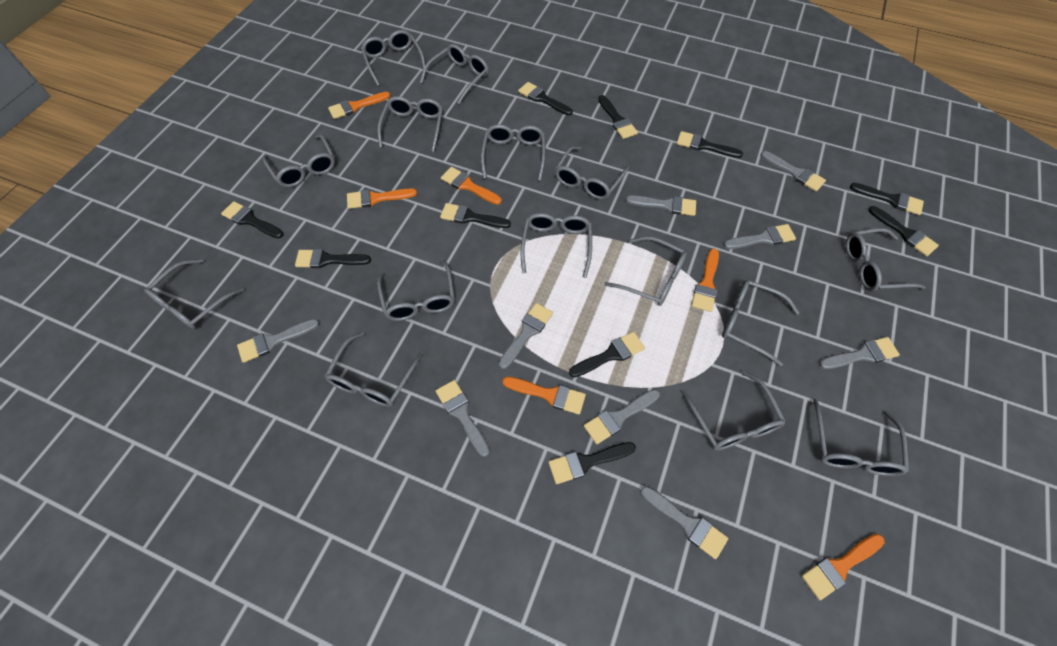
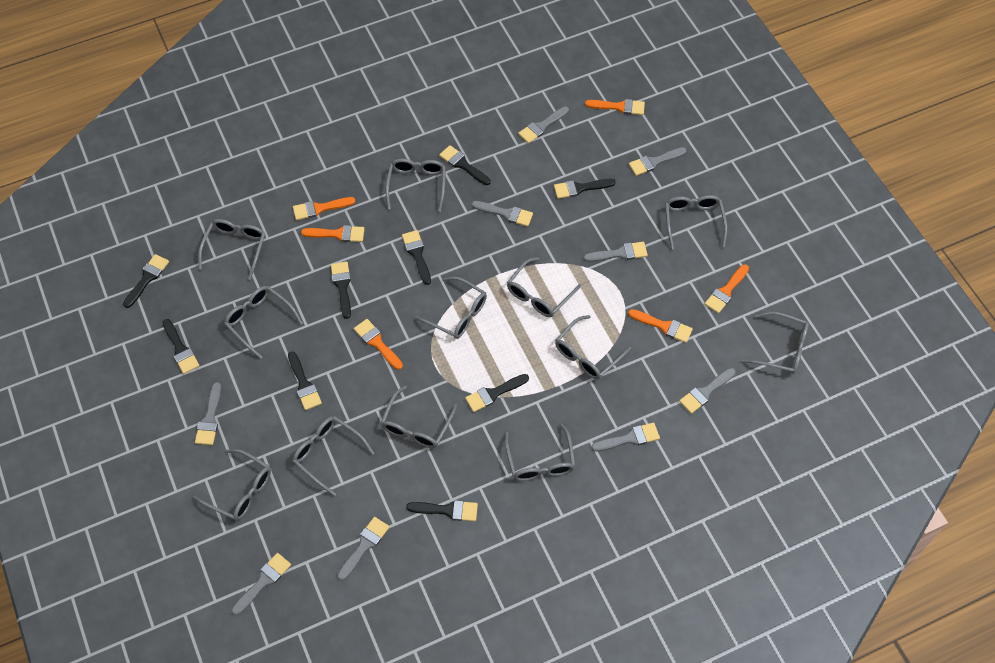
black brush: 10 -> 9
grey glasses: 15 -> 12

